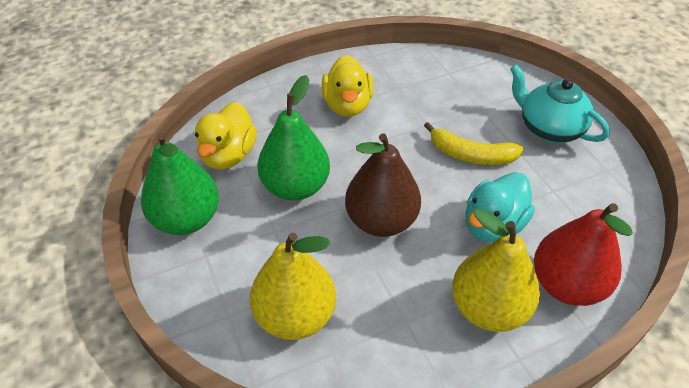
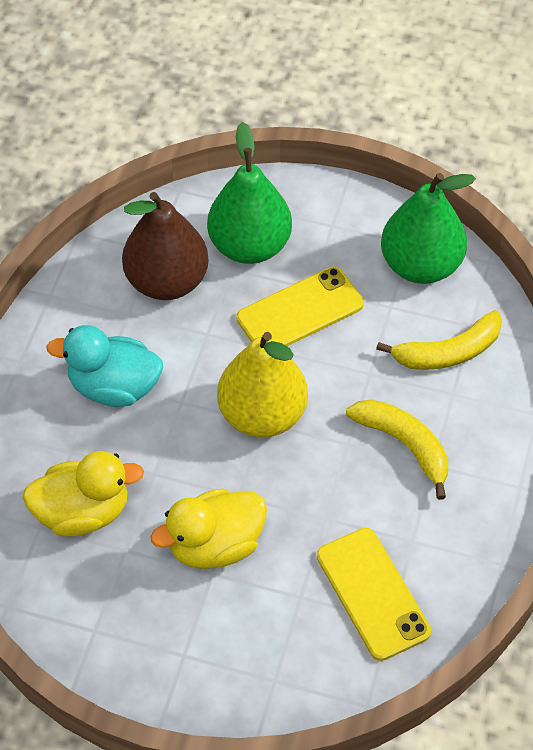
red pear: 1 -> 0
turquoise teapot: 1 -> 0
yellow banana: 1 -> 2
yellow pear: 2 -> 1
yellow phone: 0 -> 2

